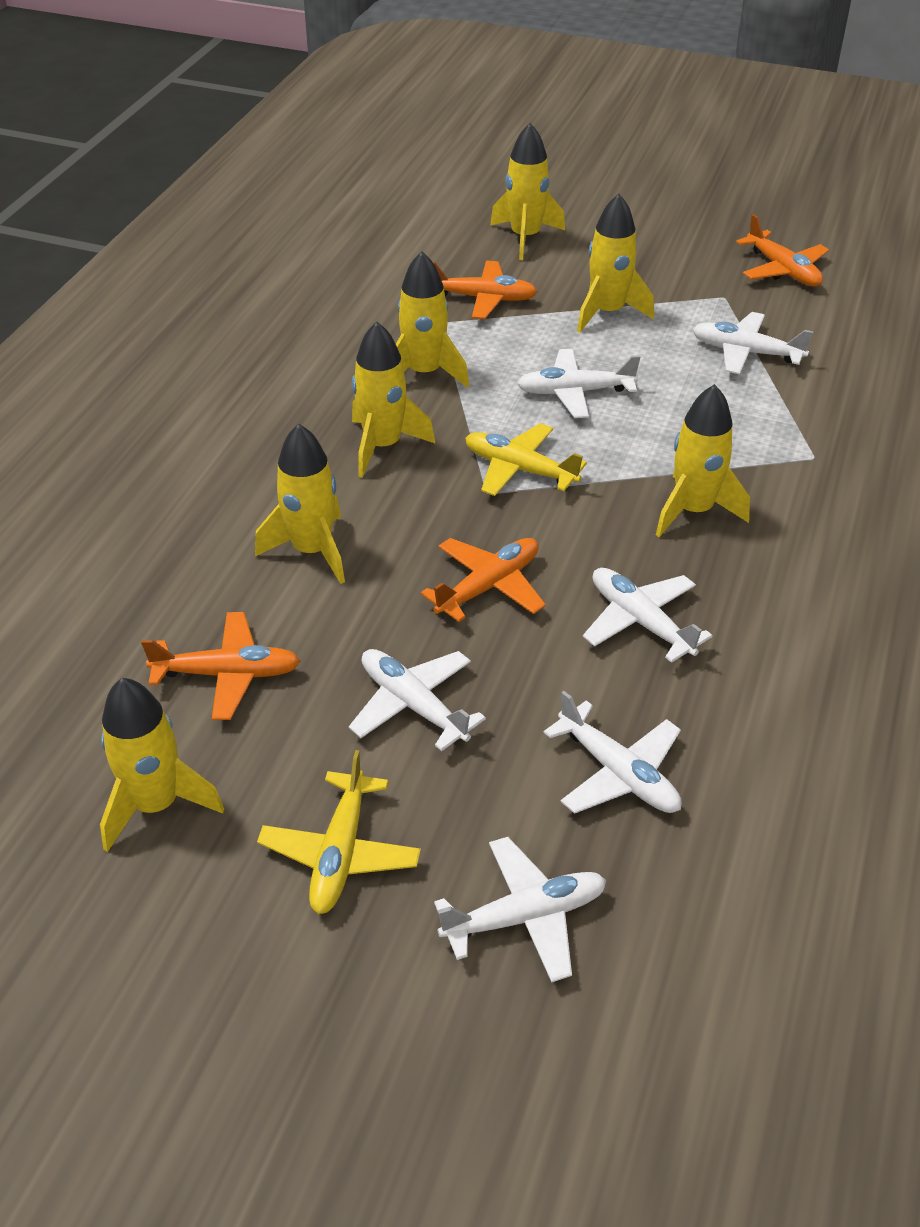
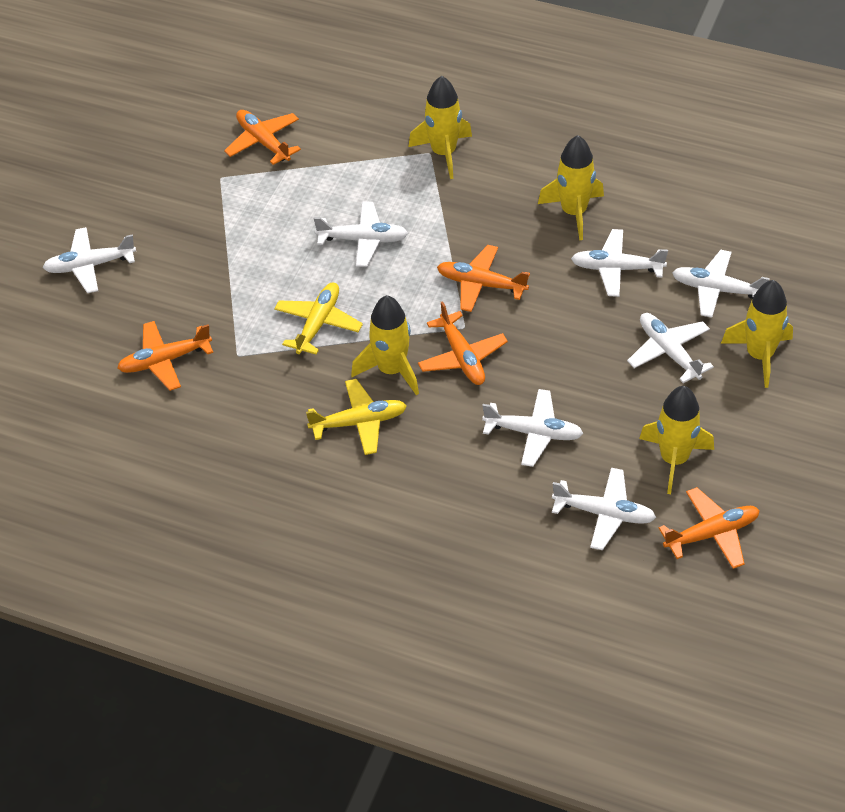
orange plane: 4 -> 5
white plane: 6 -> 7
yellow rocket: 7 -> 5

